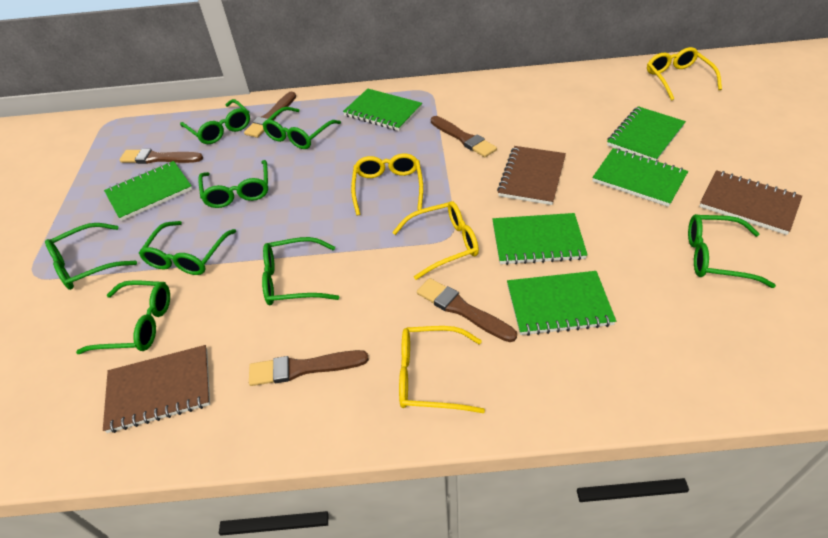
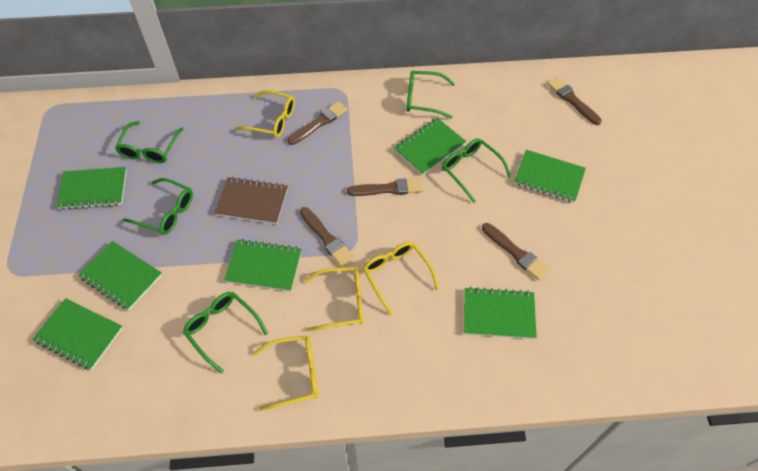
brown notebook: 3 -> 1
green glasses: 8 -> 5
green notebook: 6 -> 7

